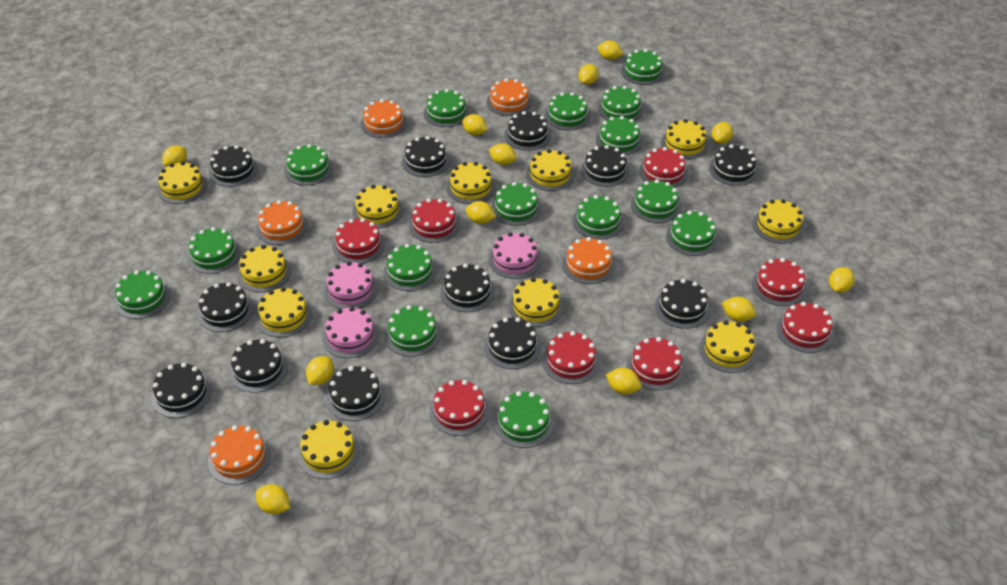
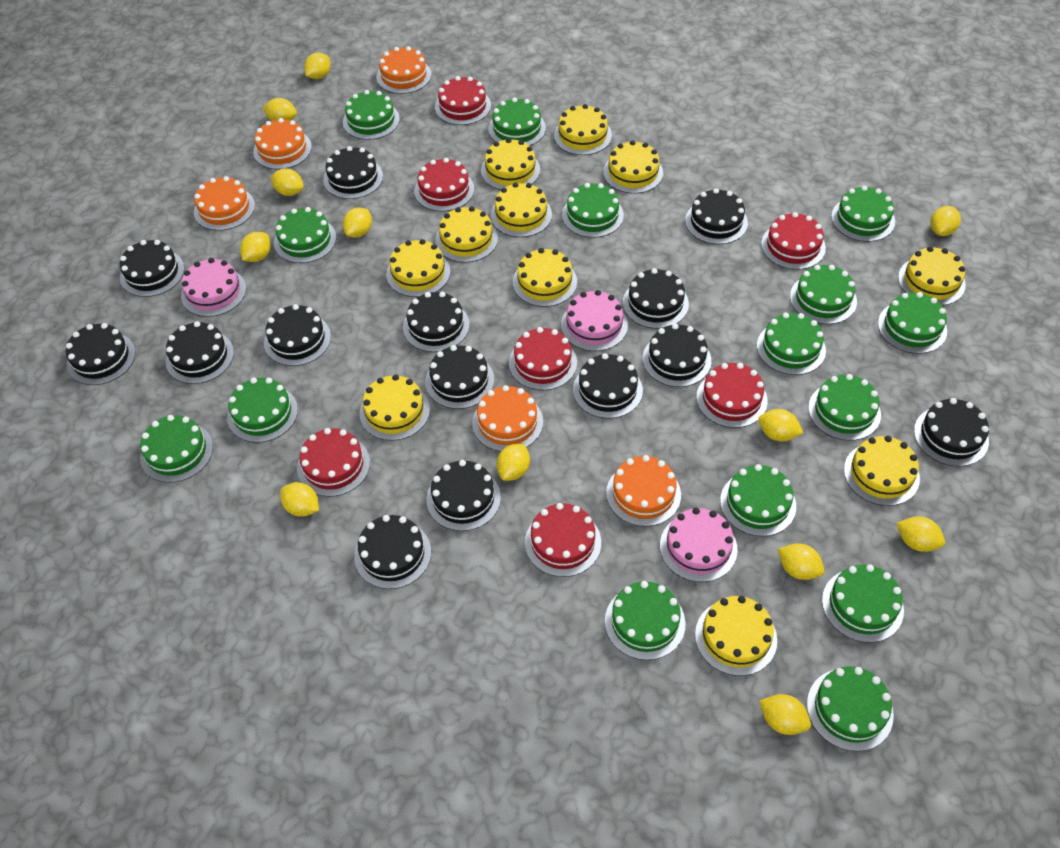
black cake: 12 -> 14
red cake: 8 -> 7

